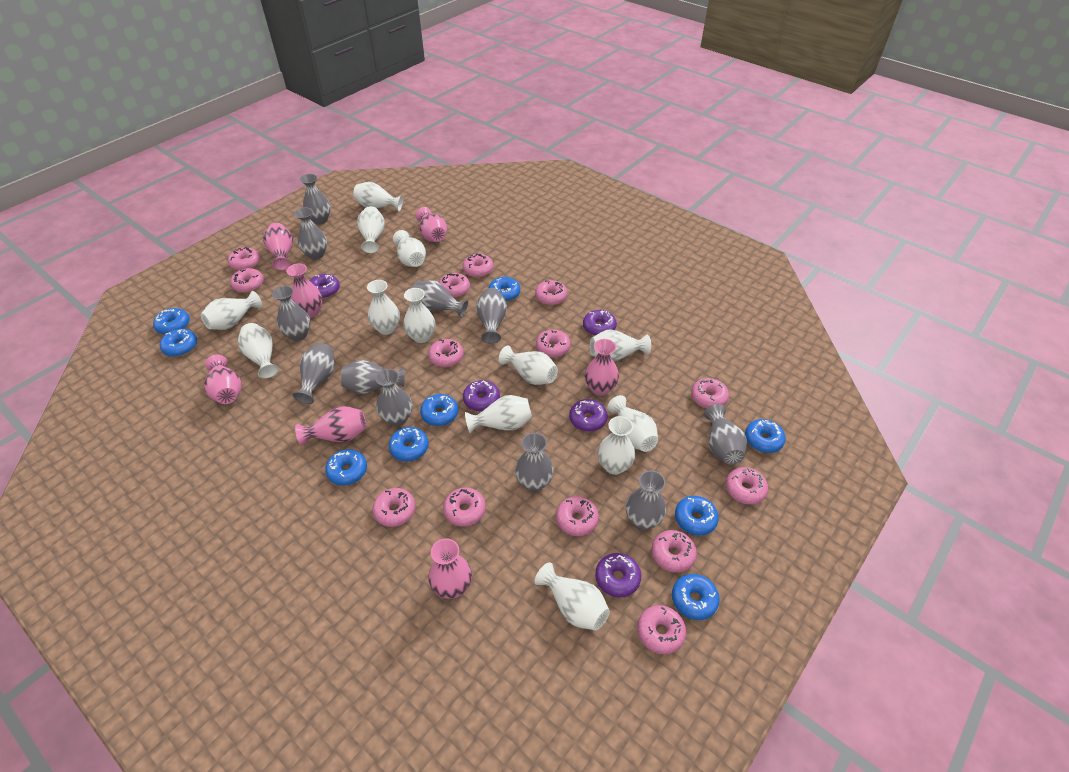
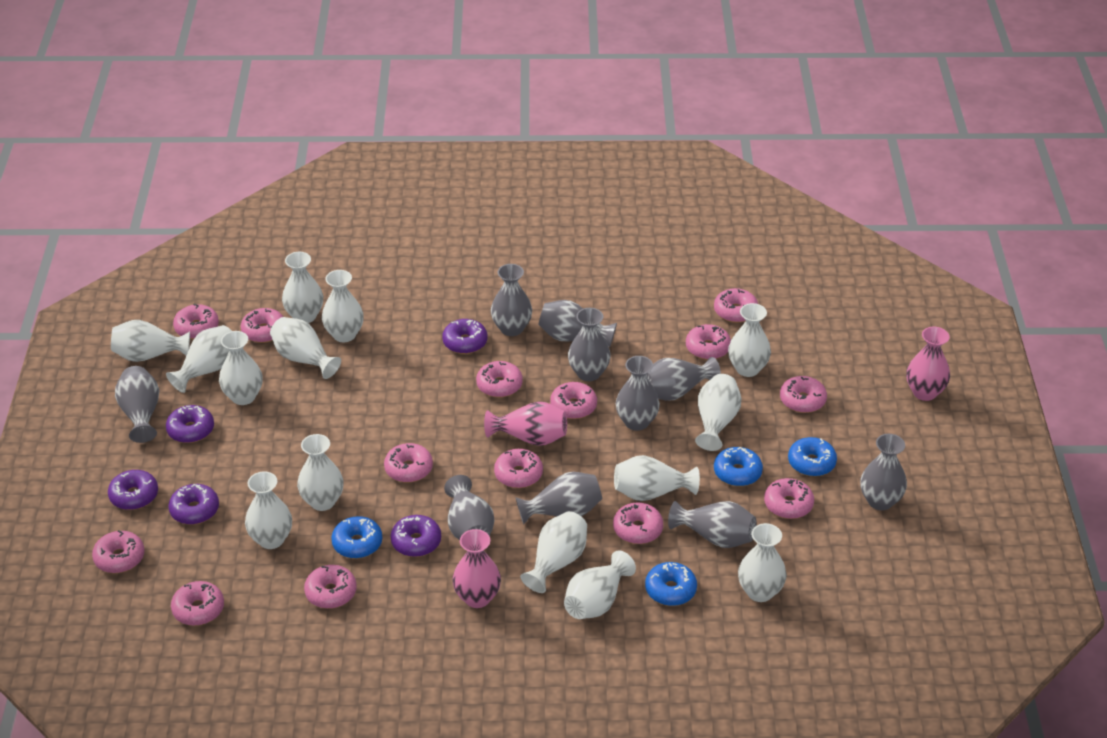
blue donut: 9 -> 4
grey vase: 11 -> 10
pink vase: 7 -> 3
white vase: 13 -> 14

